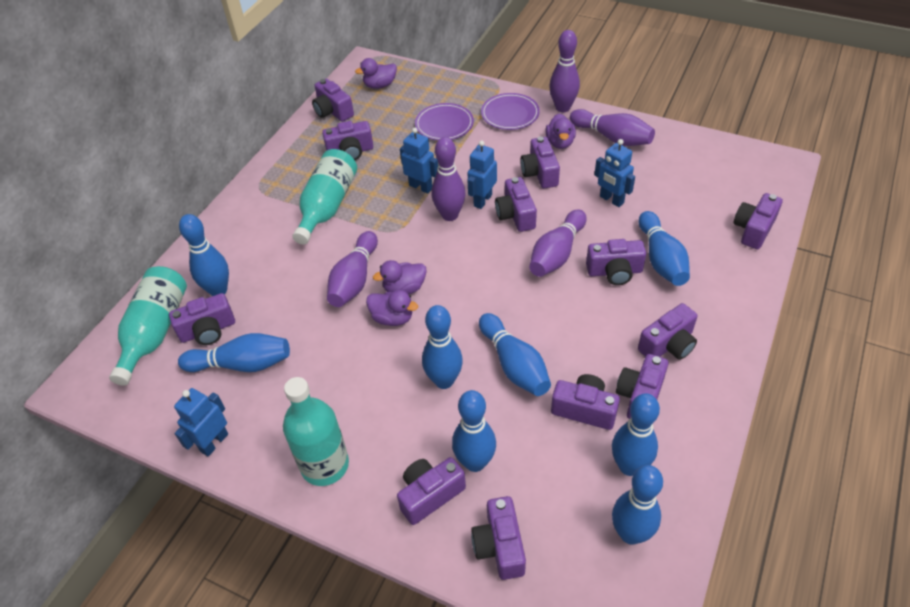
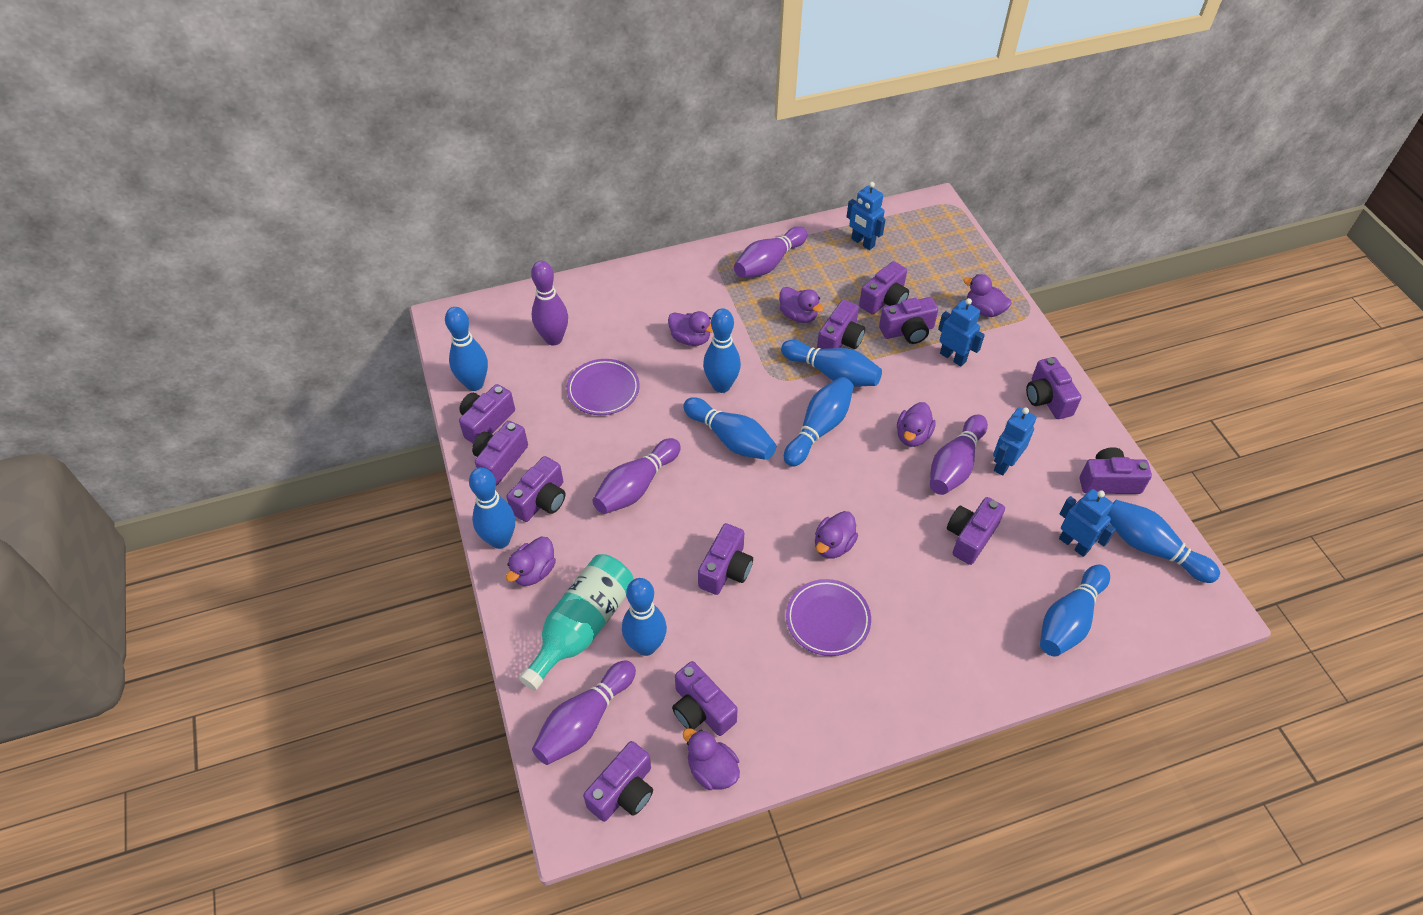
blue bowling pin: 8 -> 9
purple duck: 4 -> 7
turquoise bottle: 3 -> 1

